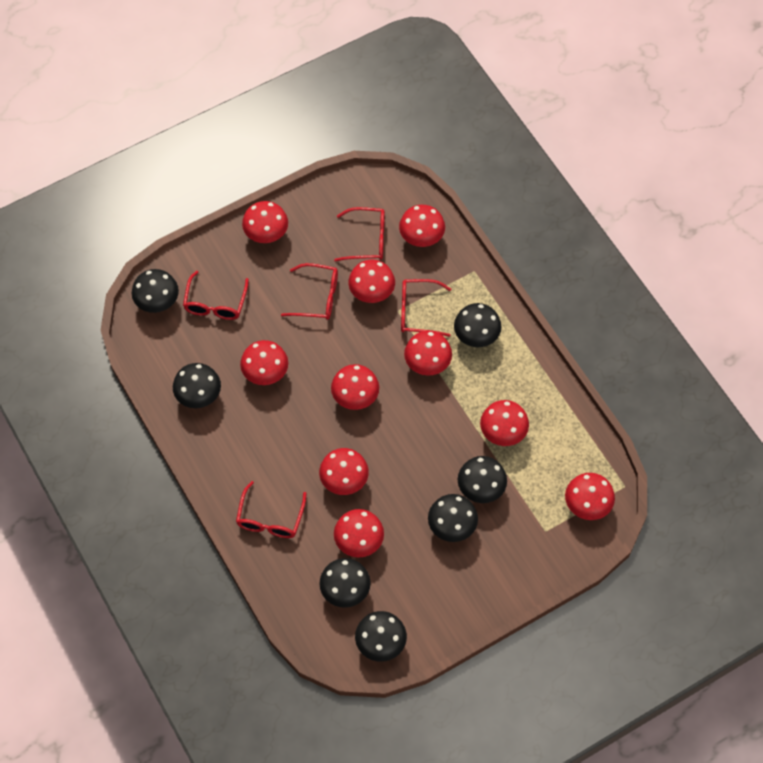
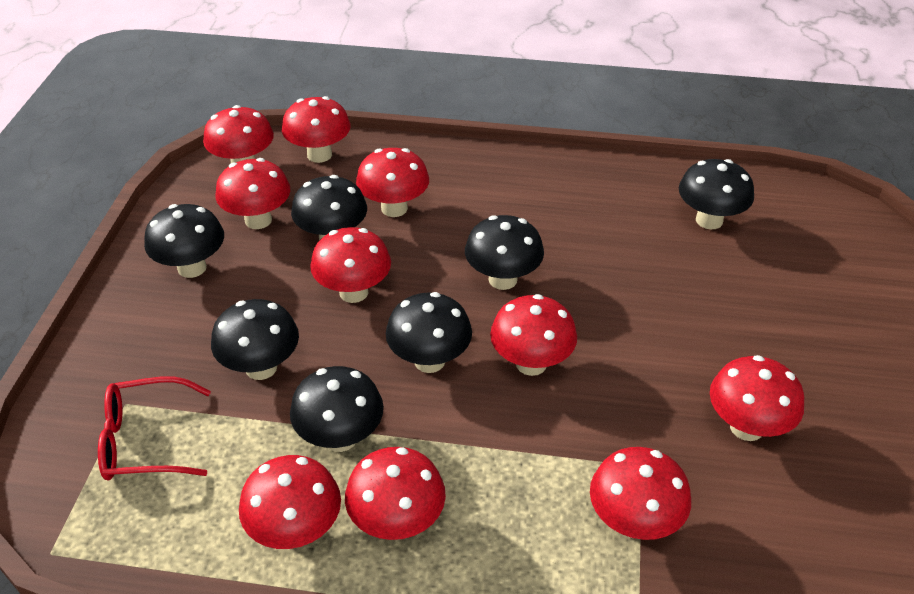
red glasses: 5 -> 1

